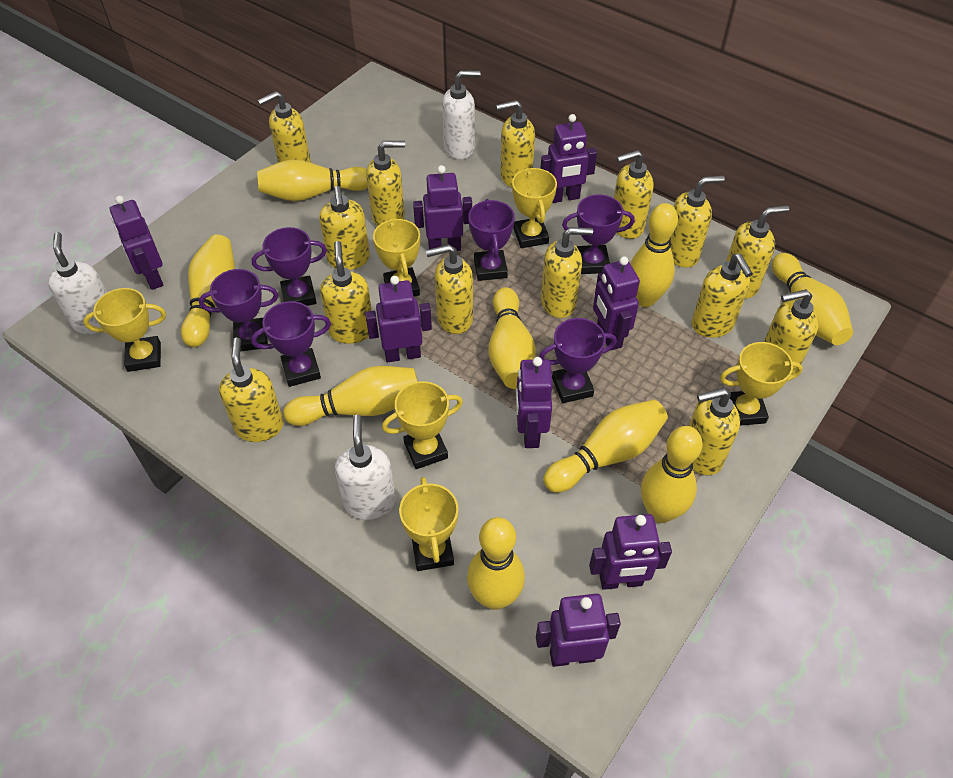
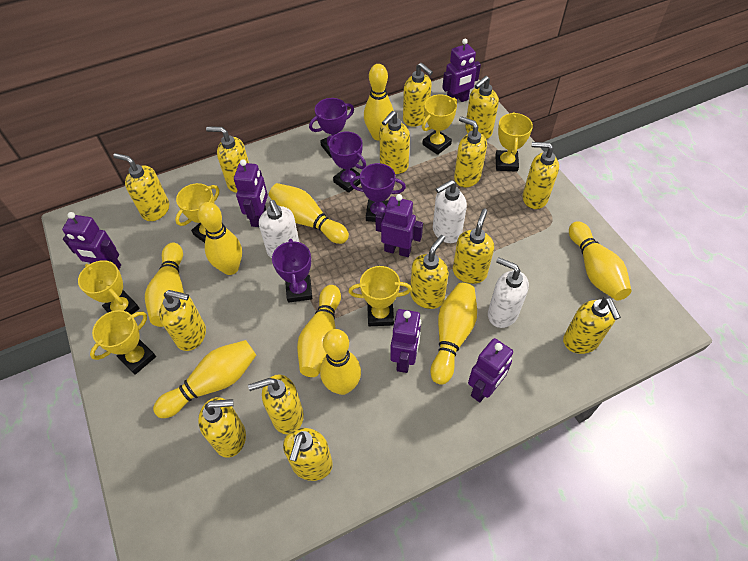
purple robot: 8 -> 6
purple trophy: 6 -> 4

